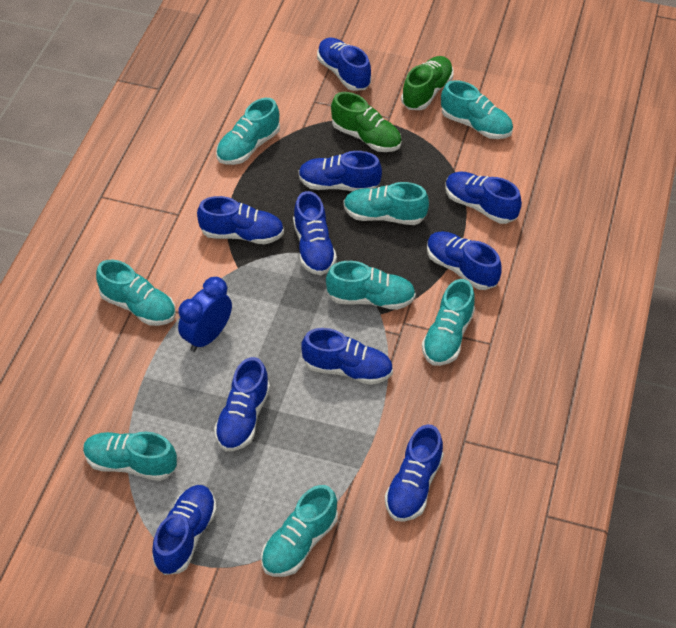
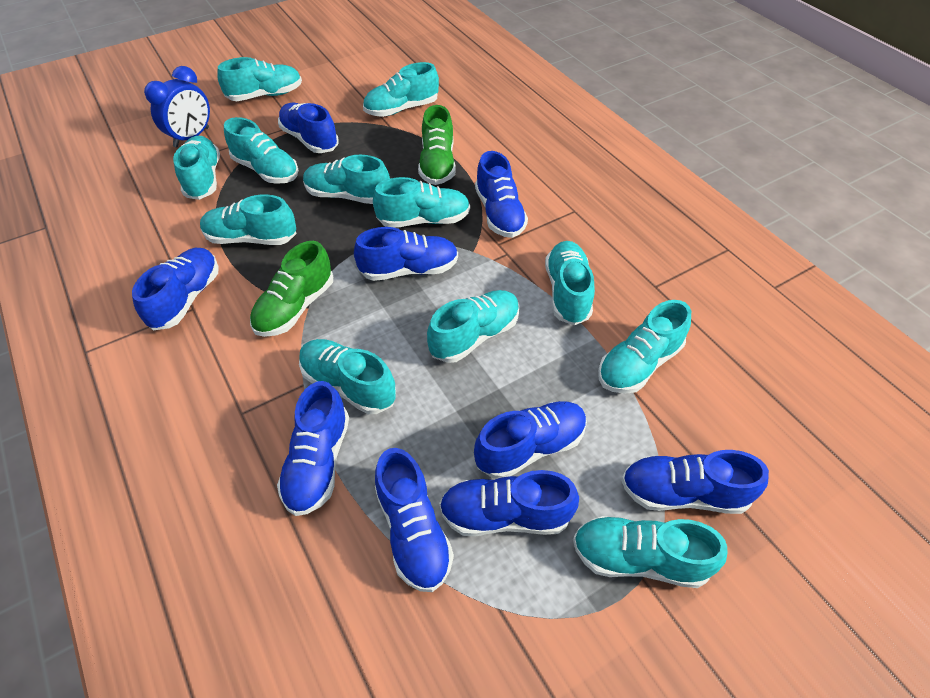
blue shoe: 10 -> 9
turquoise shoe: 8 -> 12

